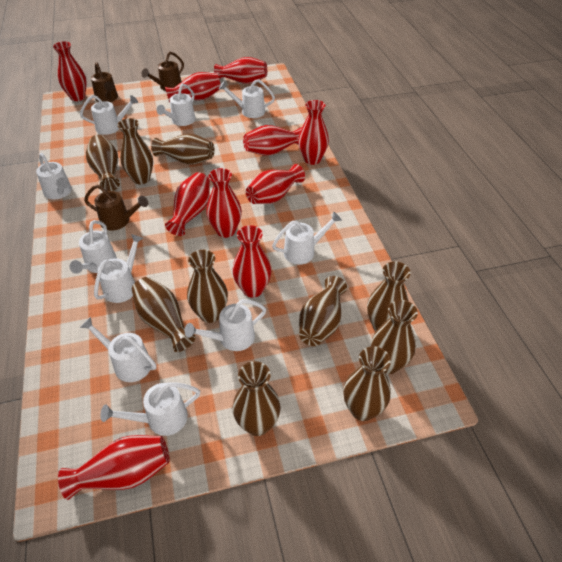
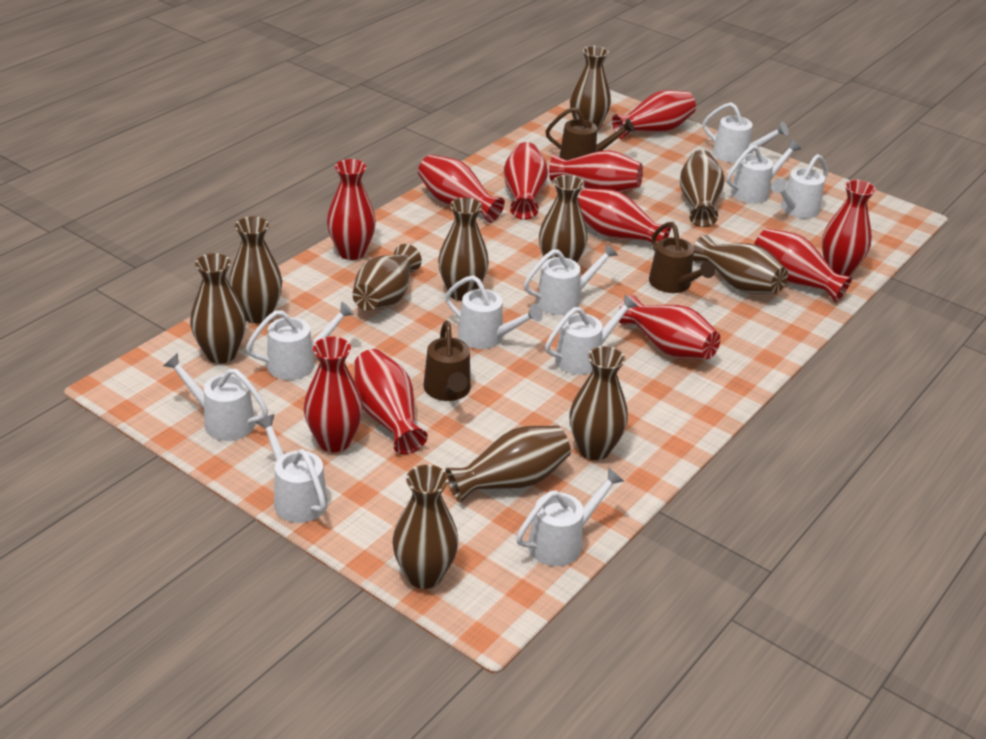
brown vase: 10 -> 11
red vase: 10 -> 11

